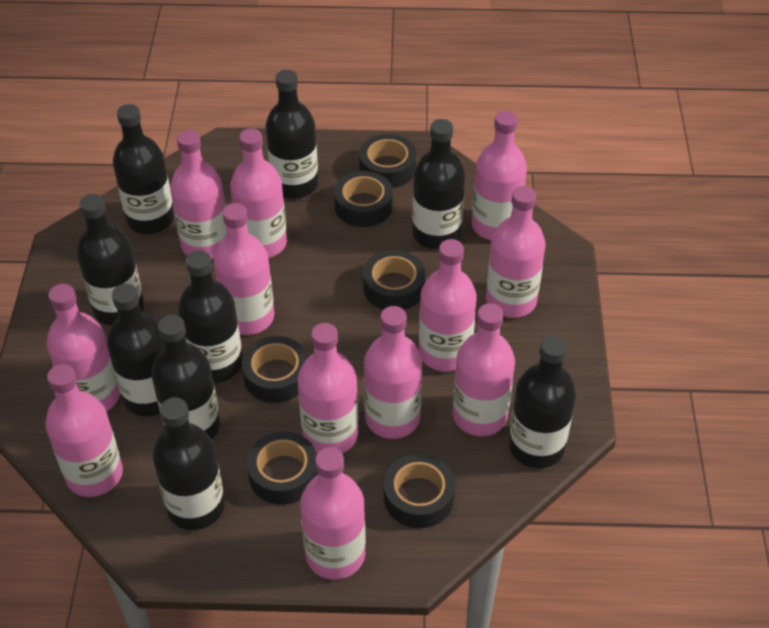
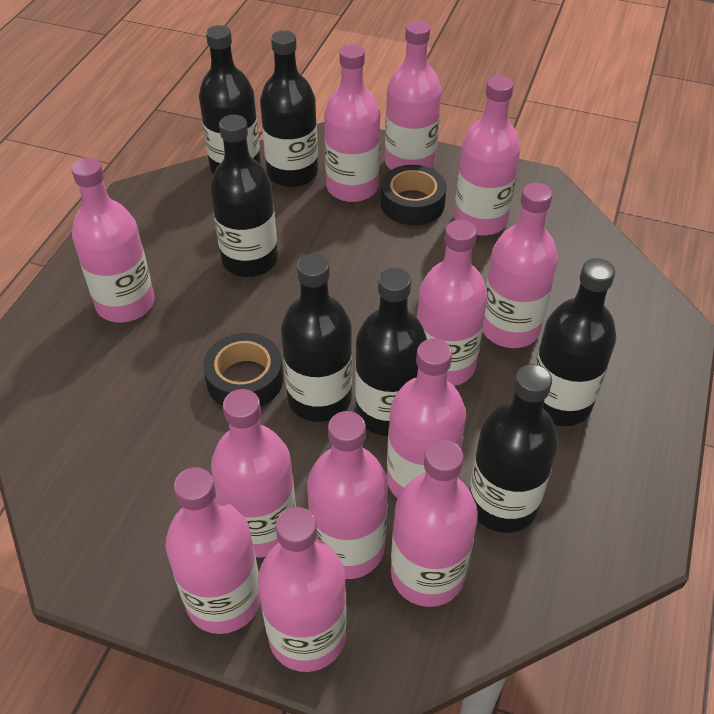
black bottle: 9 -> 7
black tape: 6 -> 2

